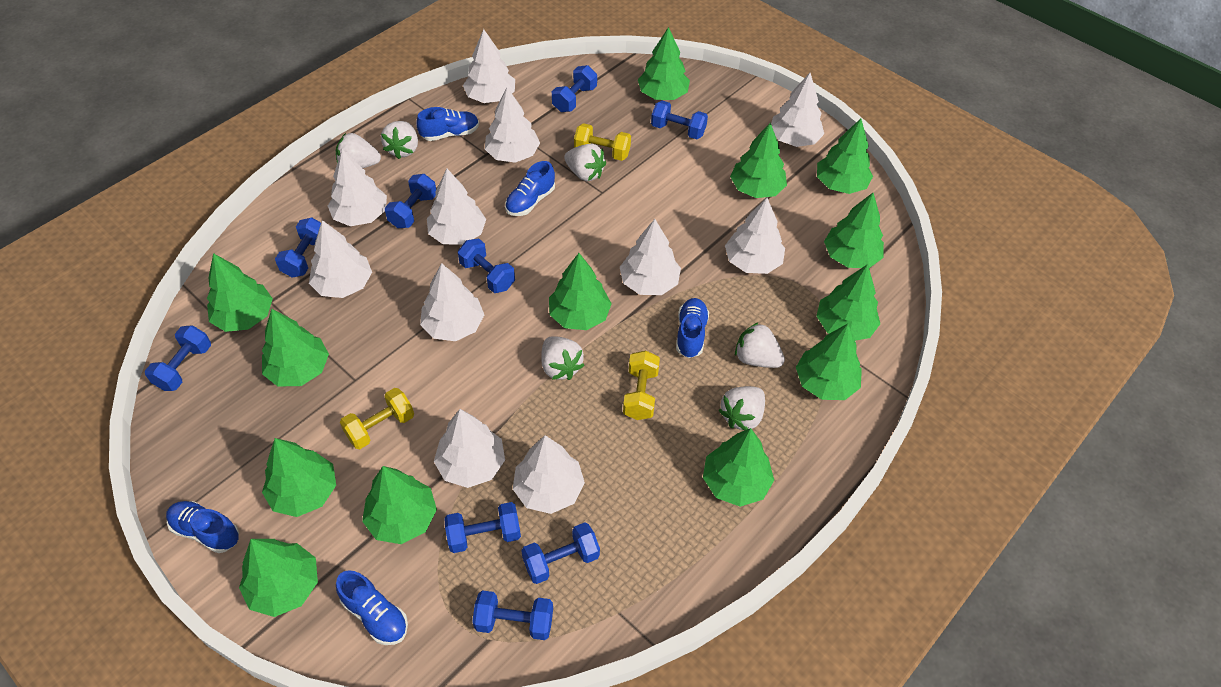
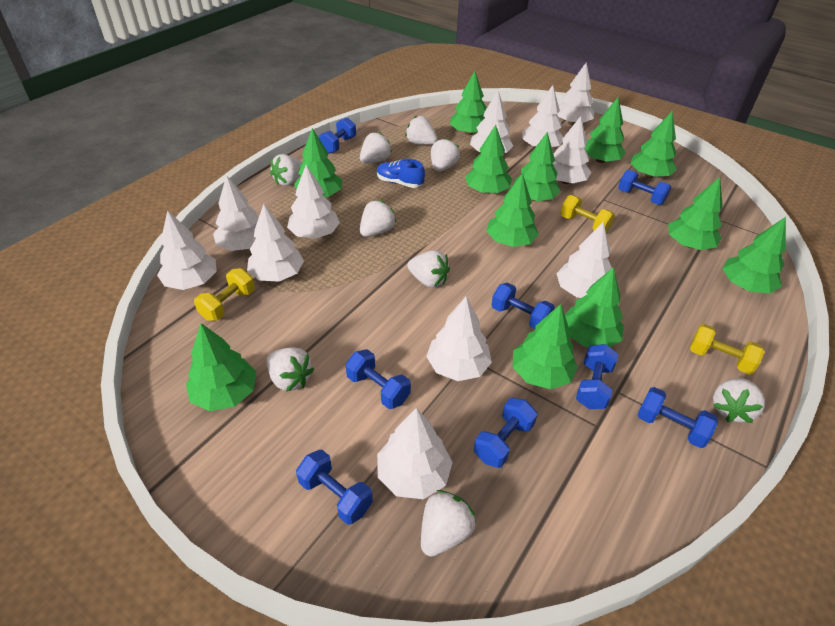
blue dumbbell: 9 -> 8
blue shoe: 5 -> 1
green tree: 13 -> 12
white strawberry: 6 -> 9

